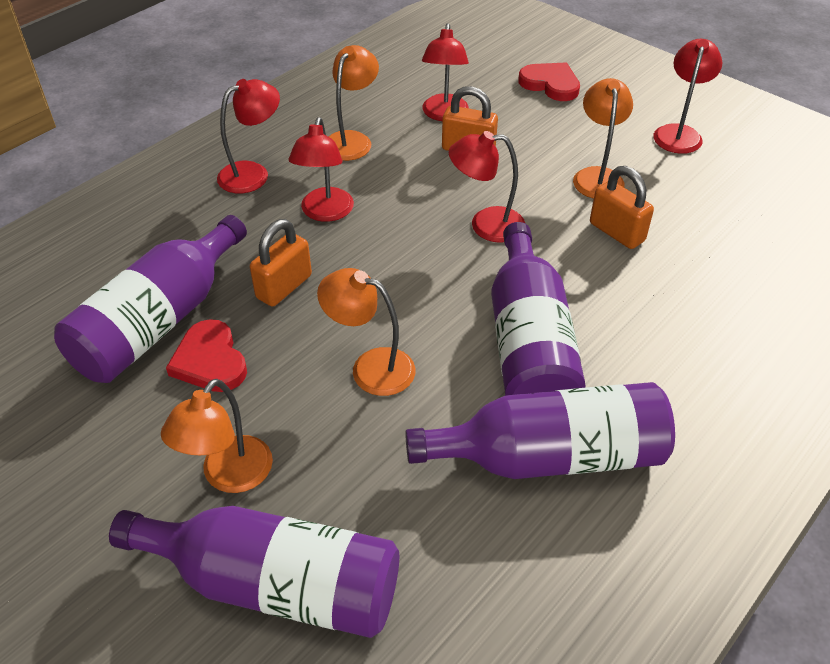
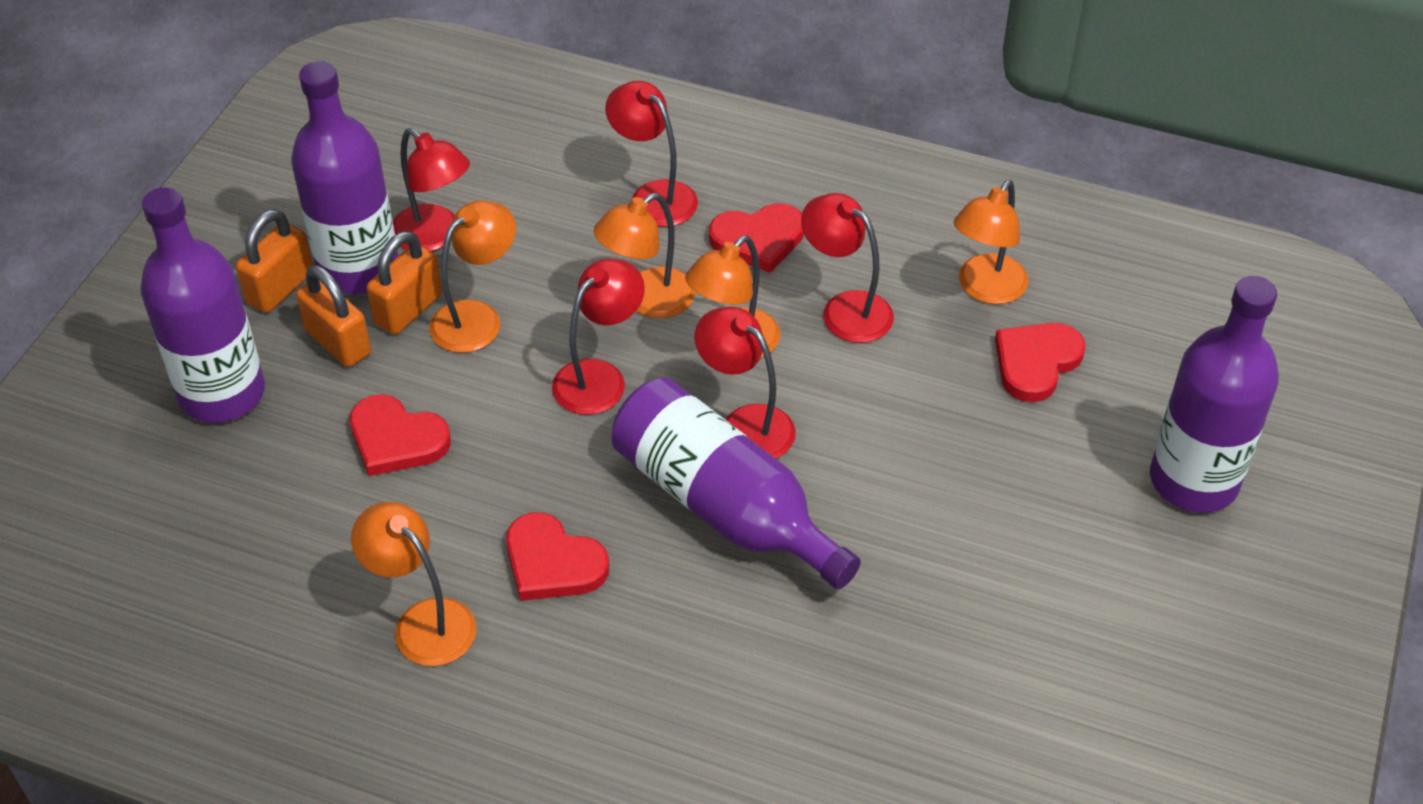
orange lamp: 4 -> 5
red heart: 2 -> 4

